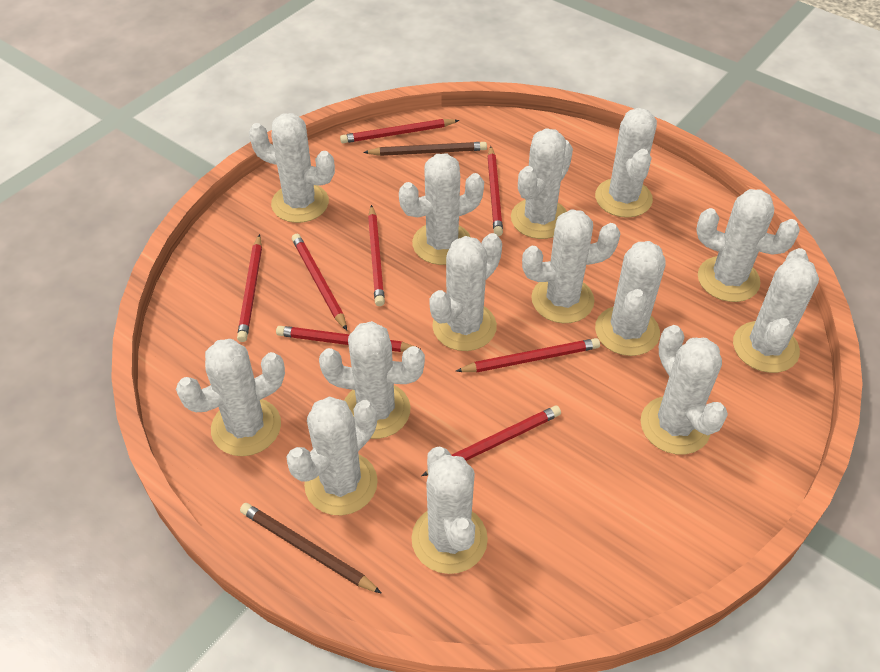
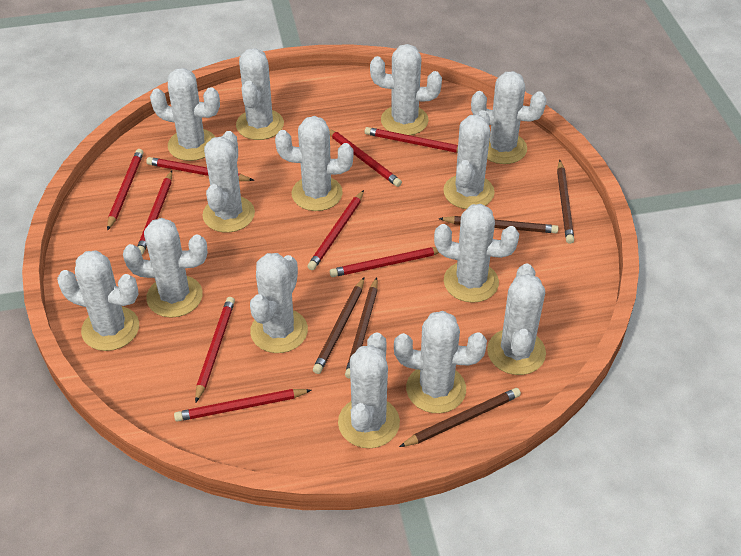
brown pencil: 2 -> 5
red pencil: 8 -> 9

